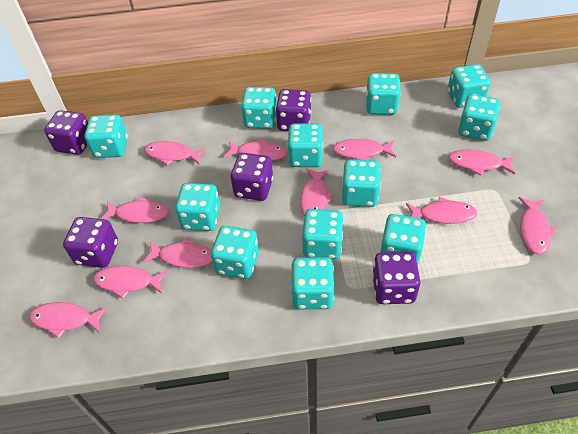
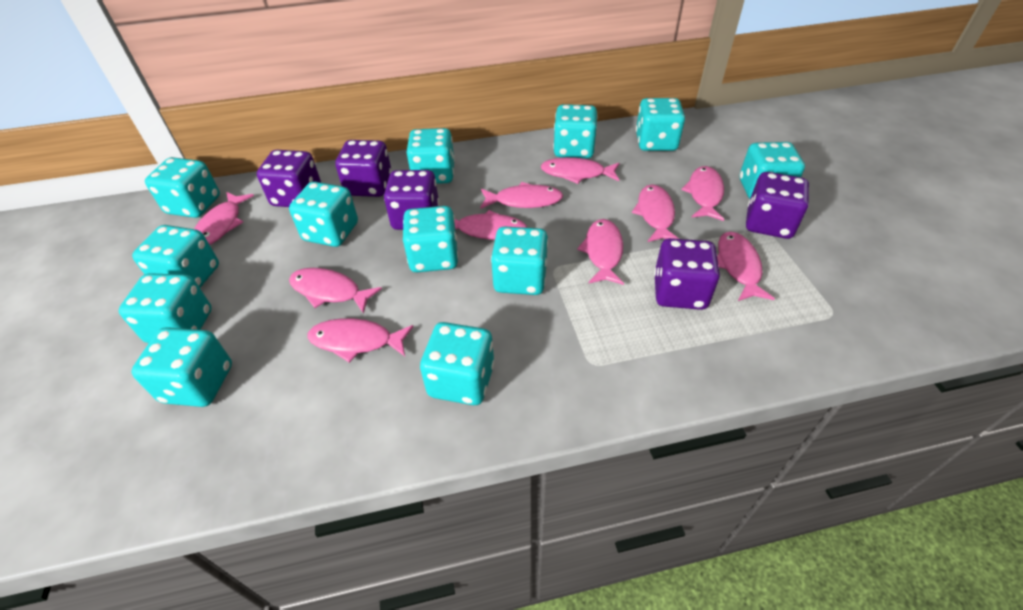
pink fish: 11 -> 10

